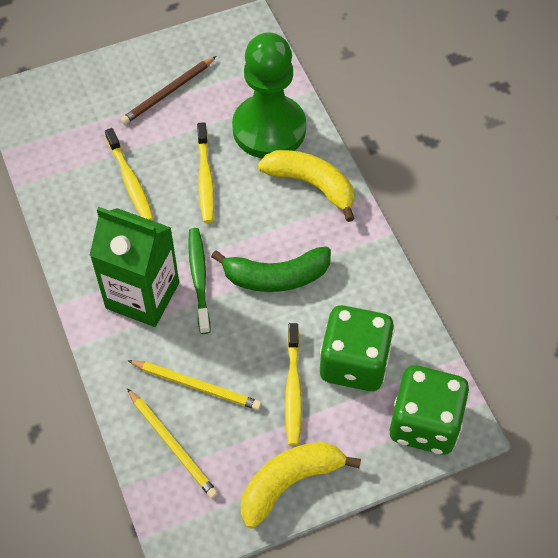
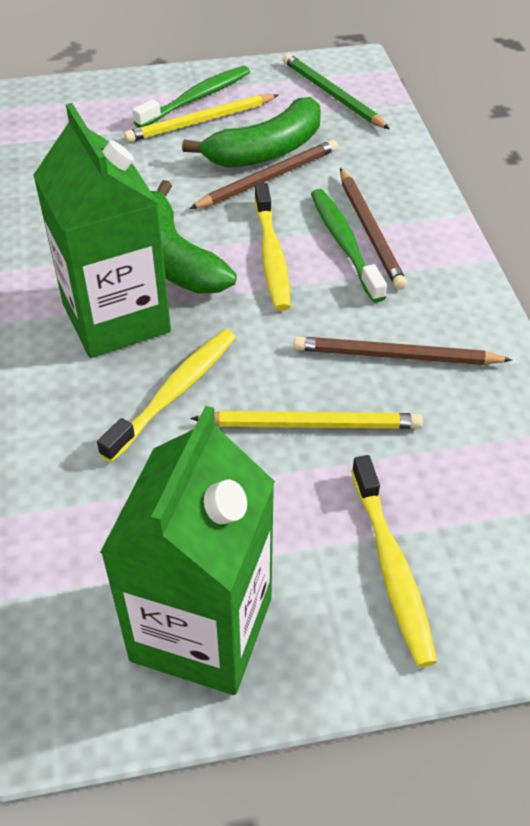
brown pencil: 1 -> 3
green banana: 1 -> 2
green carton: 1 -> 2
green dice: 2 -> 0
green pawn: 1 -> 0
green pencil: 0 -> 1
green toothbrush: 1 -> 2
yellow banana: 2 -> 0

